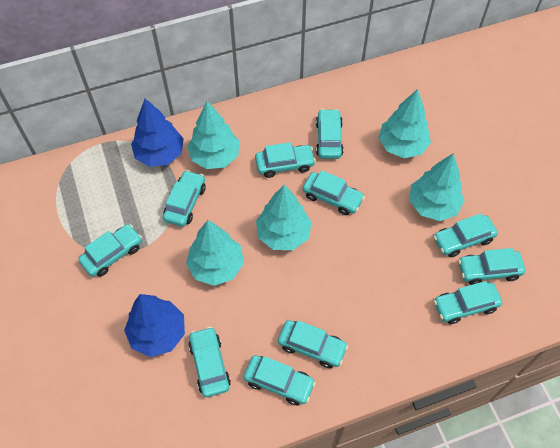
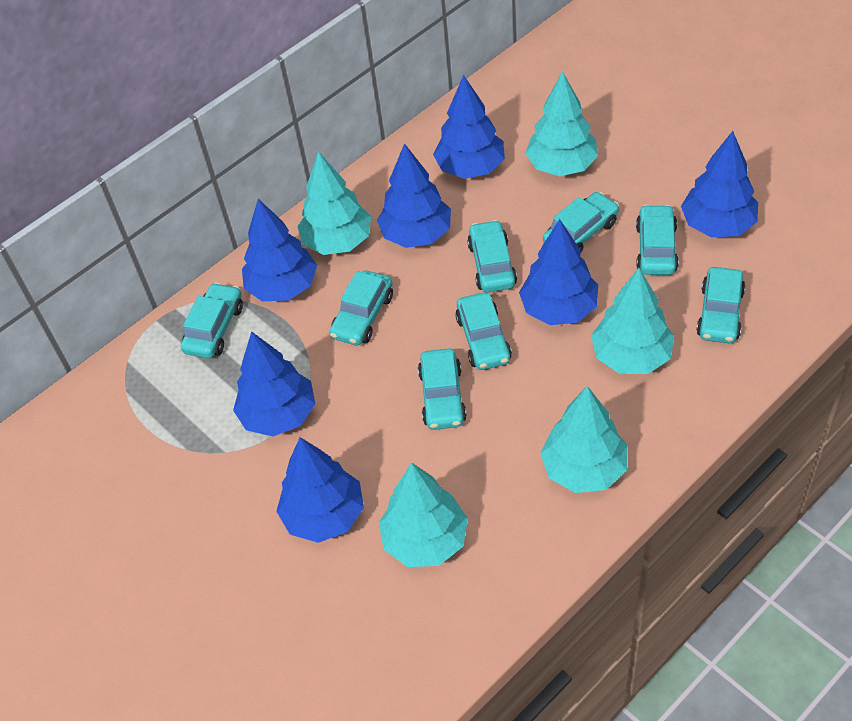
blue tree: 2 -> 7
turquoise car: 11 -> 8

